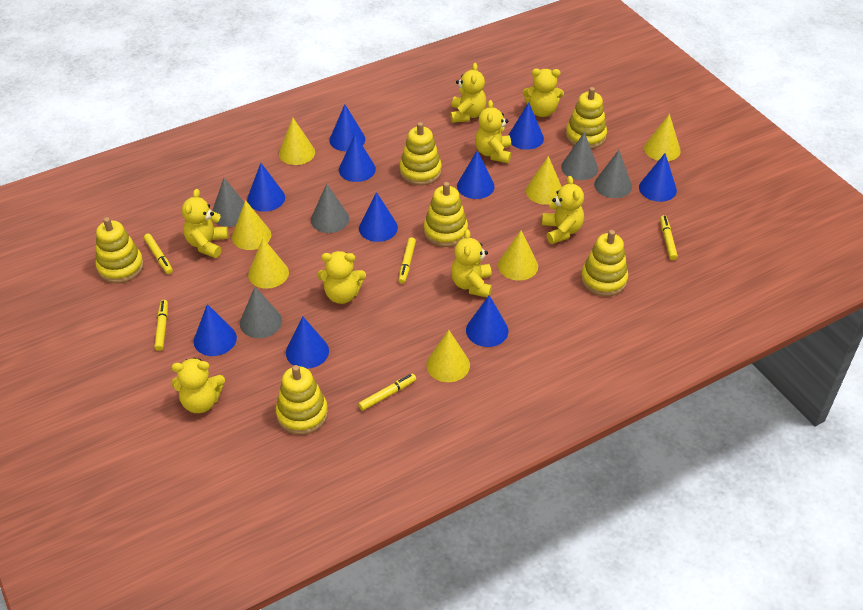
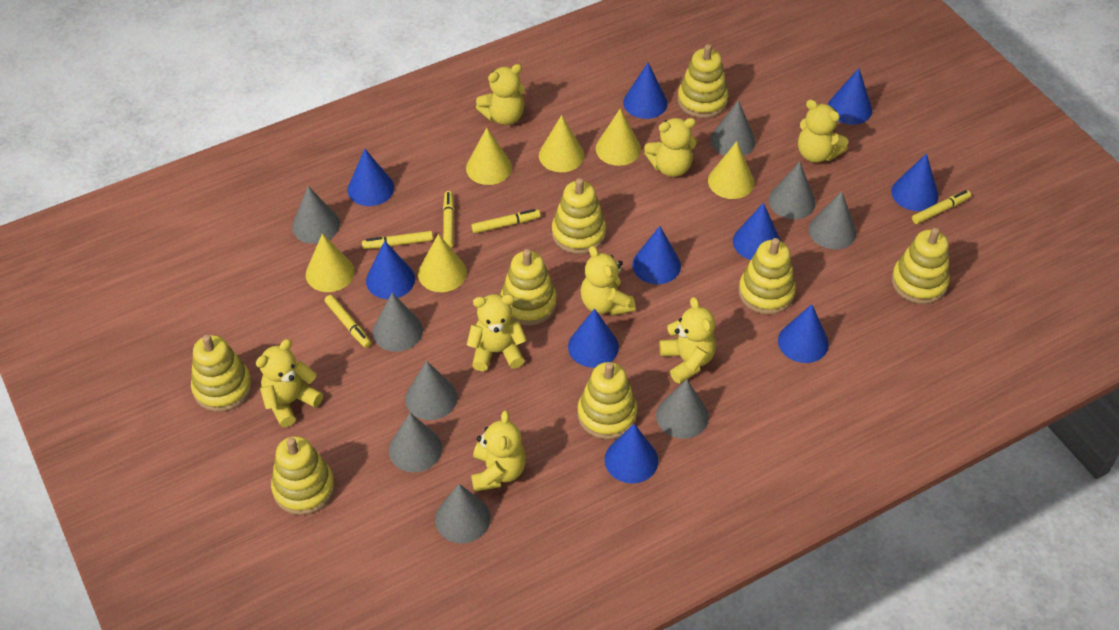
grey cone: 5 -> 9
yellow cone: 7 -> 6
yellow stacking toy: 6 -> 8

